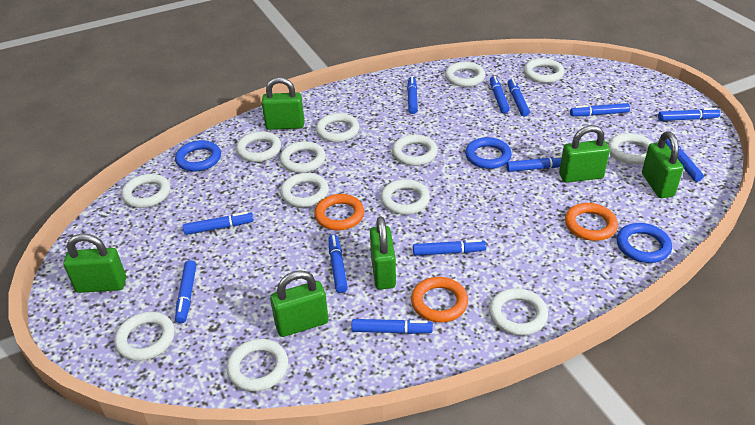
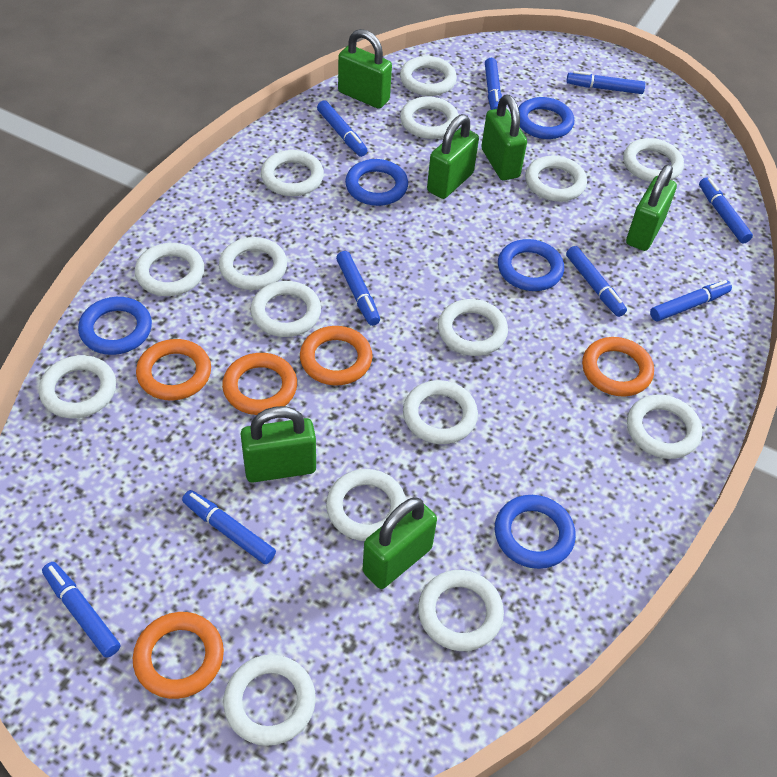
blue marker: 12 -> 9
blue ring: 3 -> 5
orange ring: 3 -> 5
white ring: 13 -> 15

